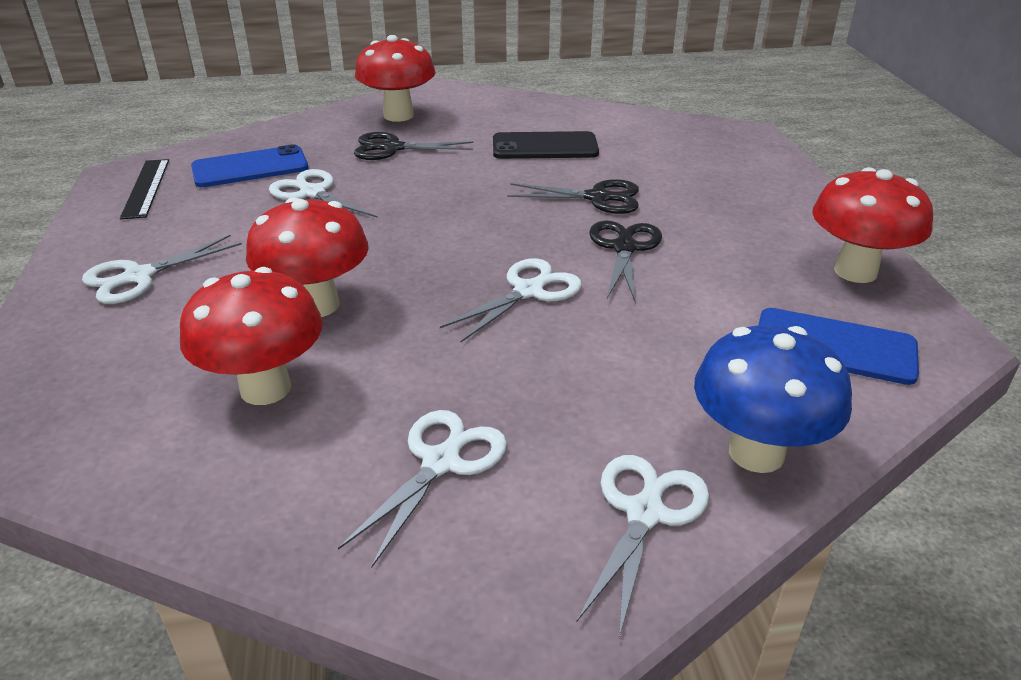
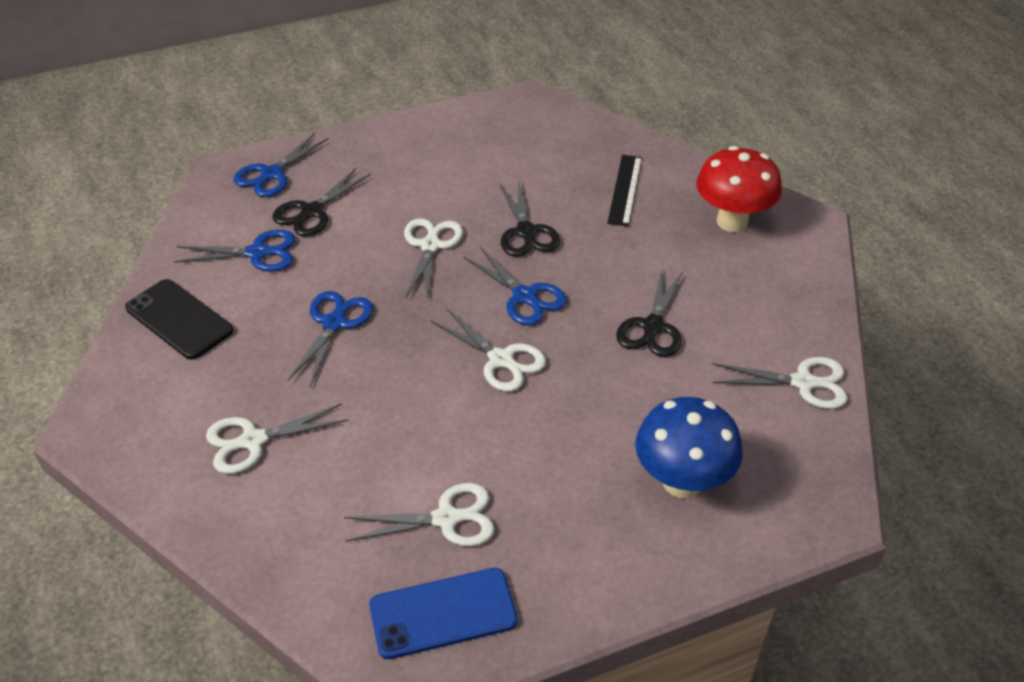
blue phone: 2 -> 1
blue scissors: 0 -> 4
red mushroom: 4 -> 1

